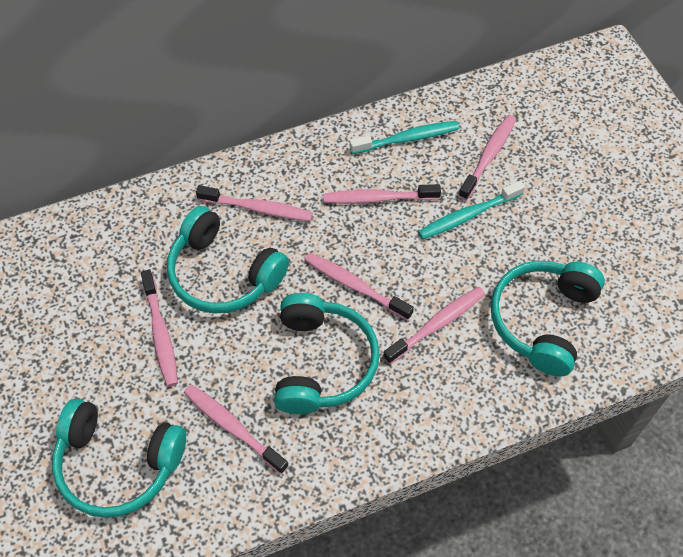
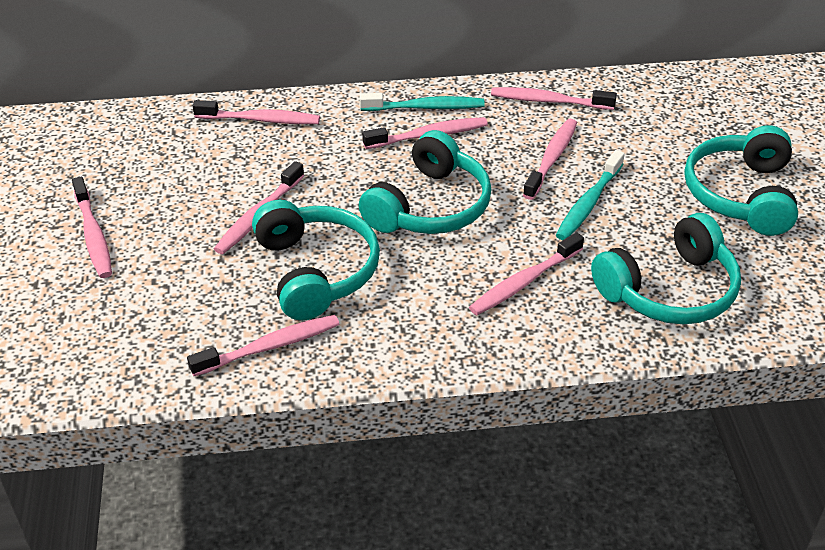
pink toothbrush: 7 -> 8

